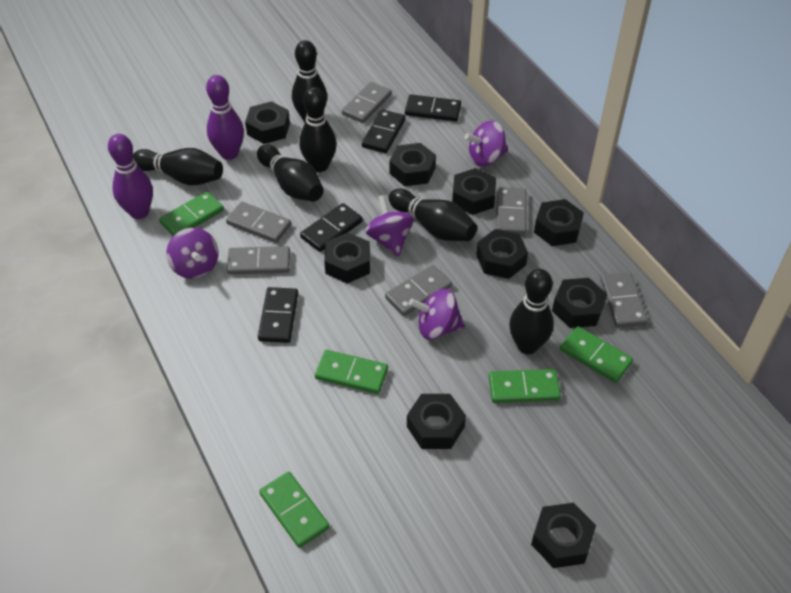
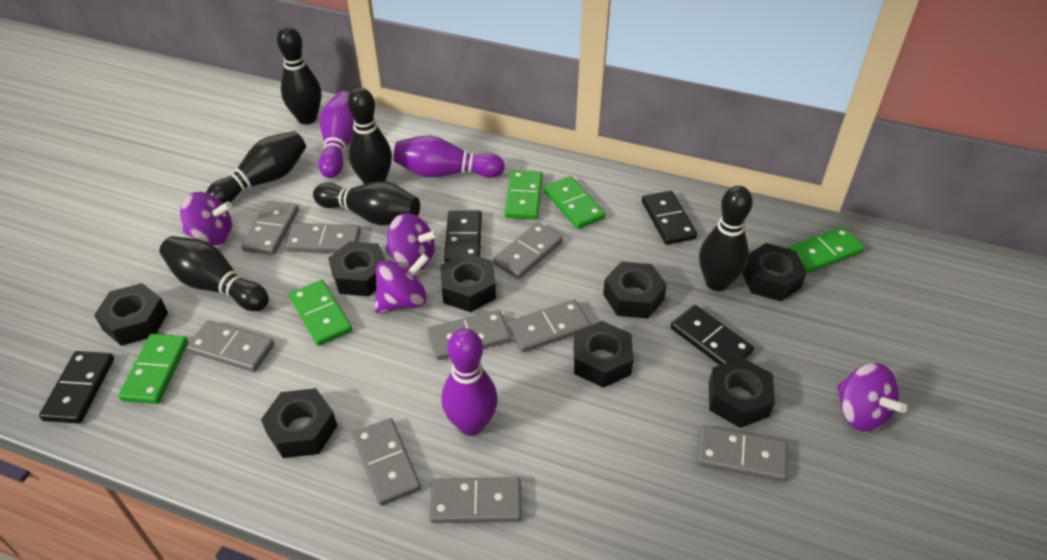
black nut: 9 -> 8
grey domino: 6 -> 9
purple bowling pin: 2 -> 3

